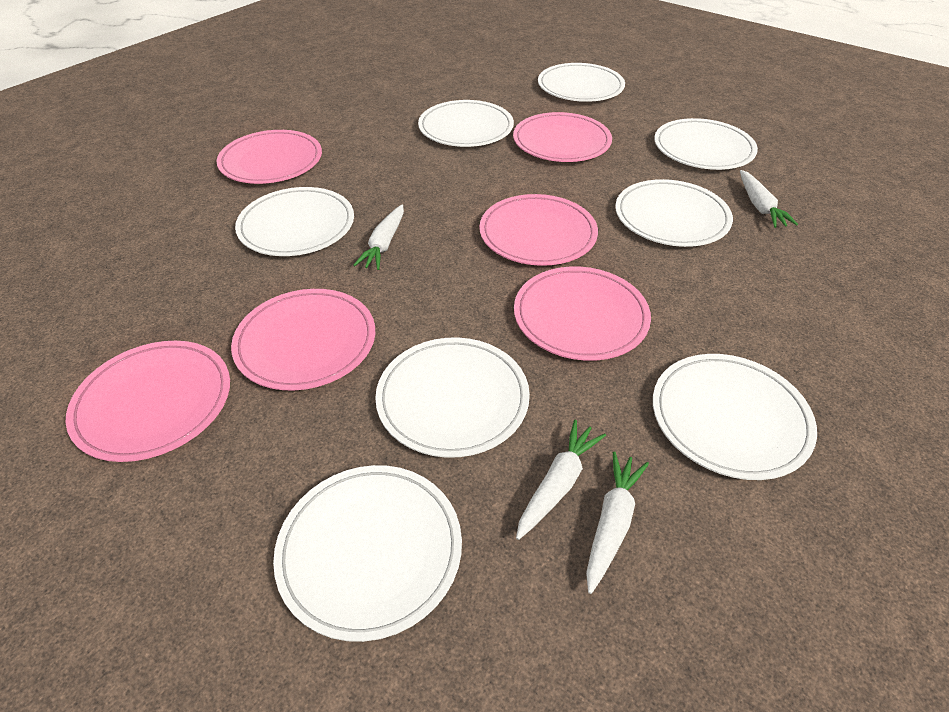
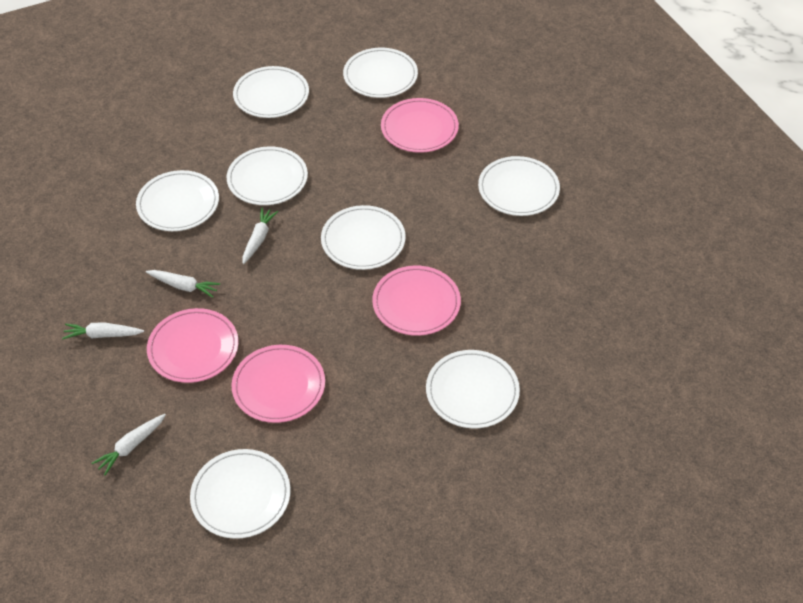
pink plate: 6 -> 4

